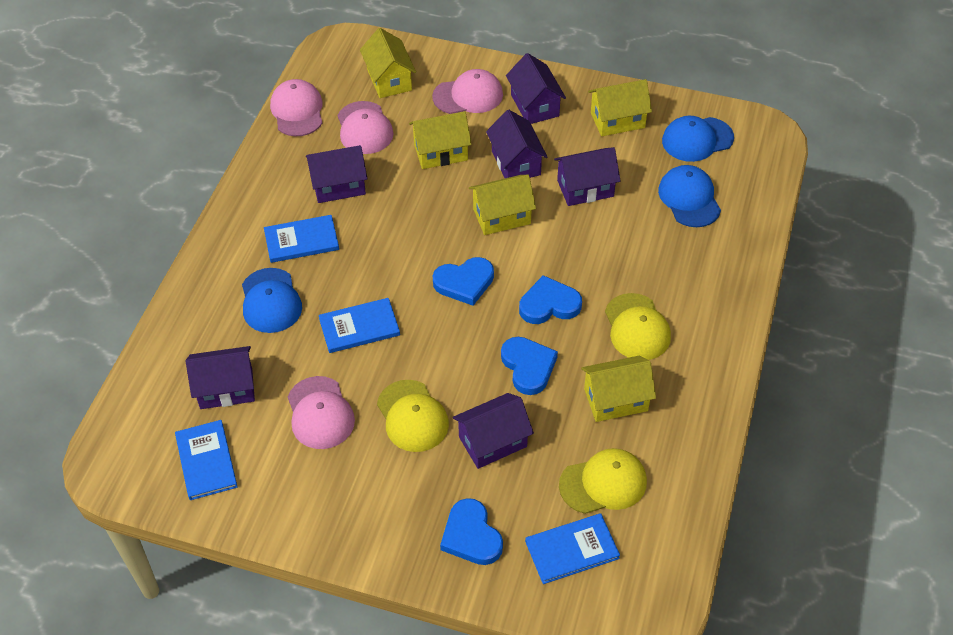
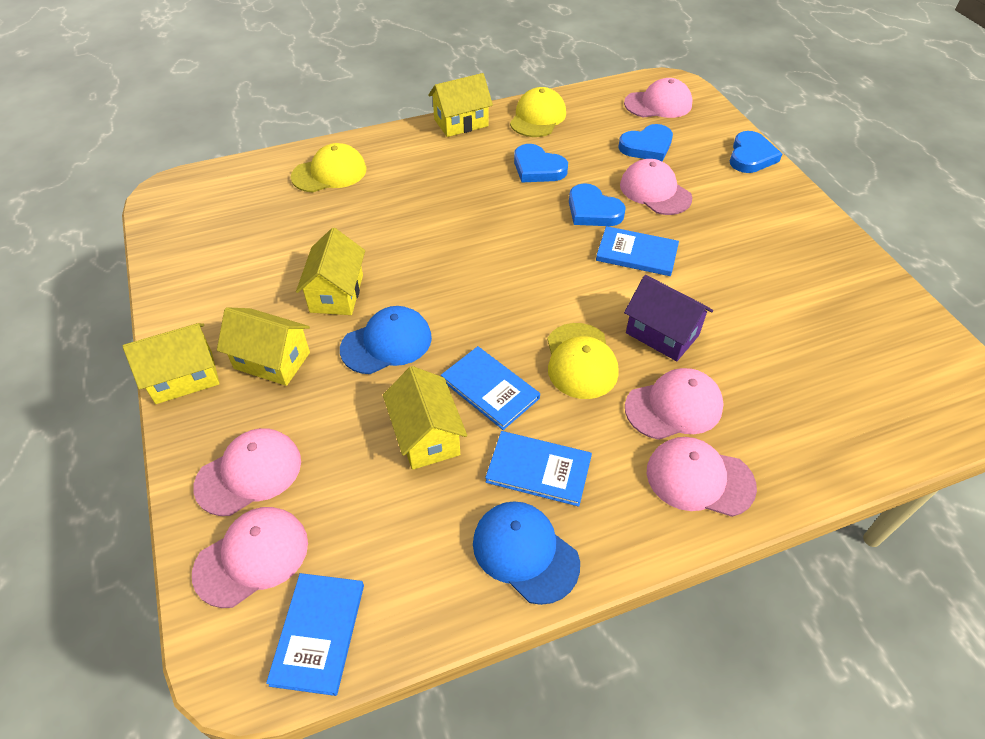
blue cap: 3 -> 2
pink cap: 4 -> 6
purple house: 6 -> 1

